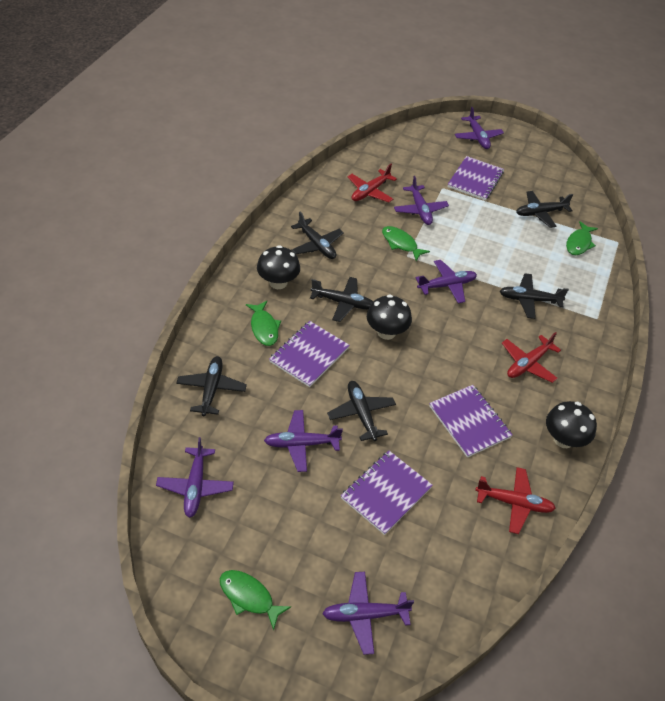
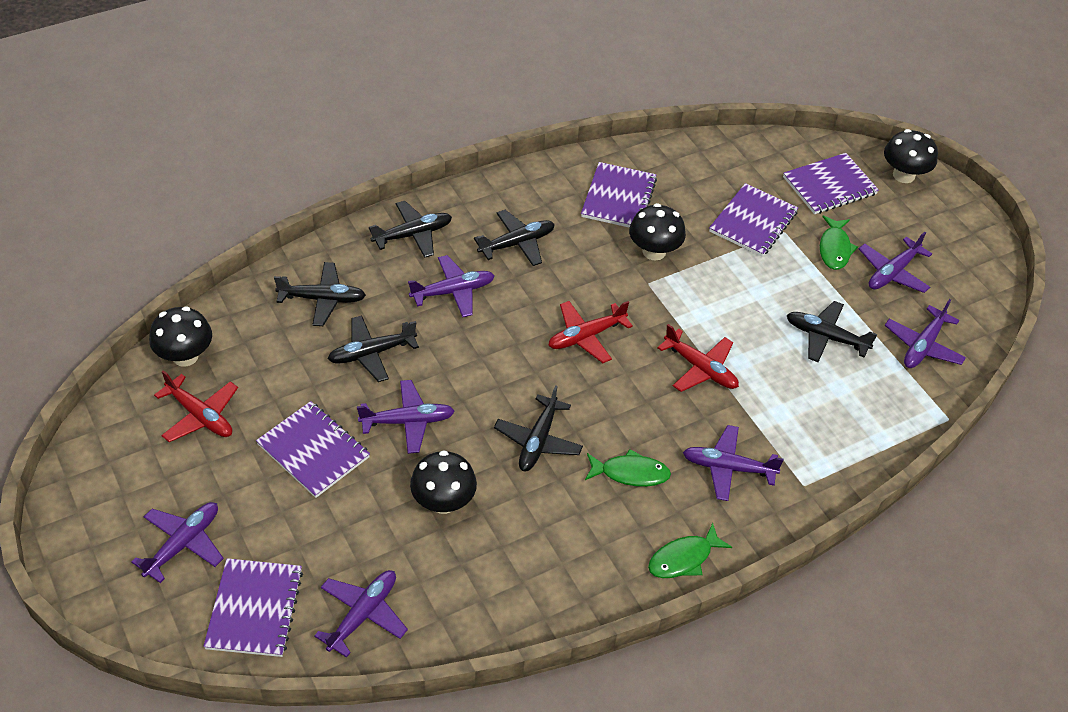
black mushroom: 3 -> 4
green fish: 4 -> 3
purple notebook: 4 -> 5
purple plane: 6 -> 7

